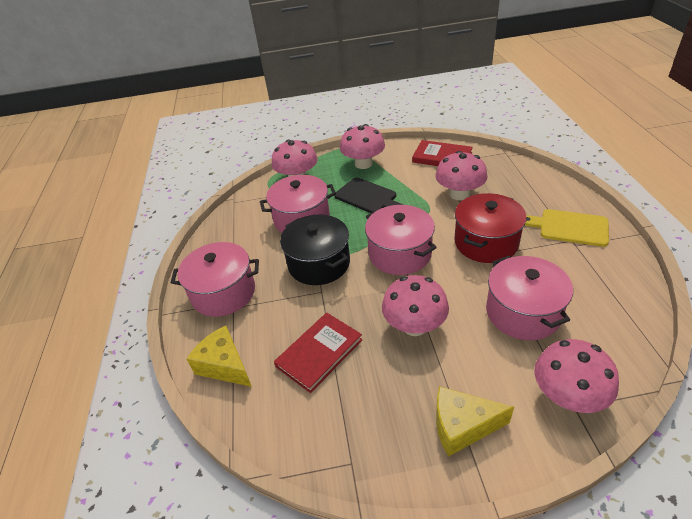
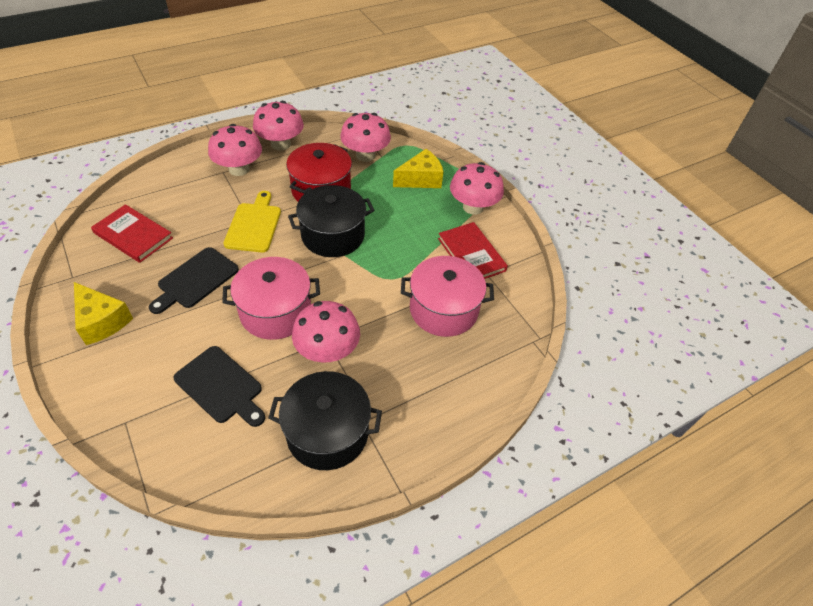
black cutting board: 1 -> 2
black pot: 1 -> 2
pink pot: 4 -> 2

